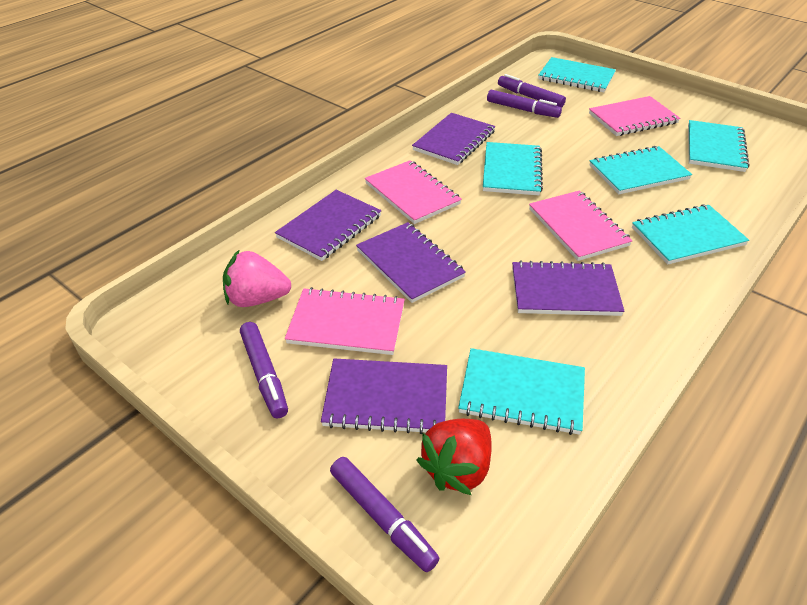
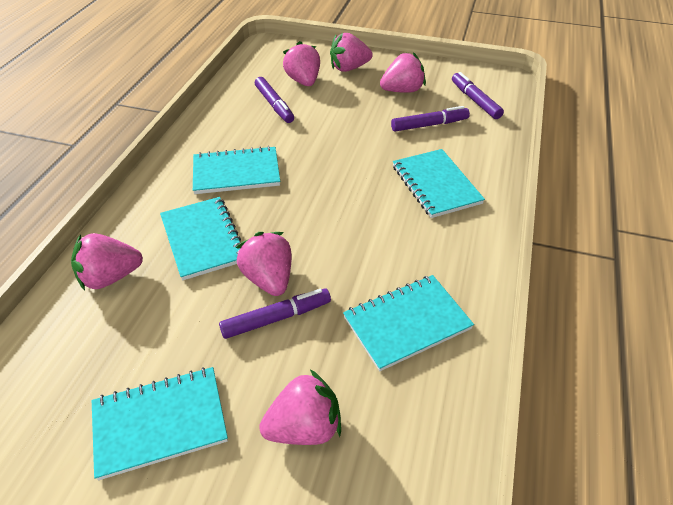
pink notebook: 4 -> 0
pink strawberry: 1 -> 6
purple notebook: 5 -> 0
red strawberry: 1 -> 0
turquoise notebook: 6 -> 5

